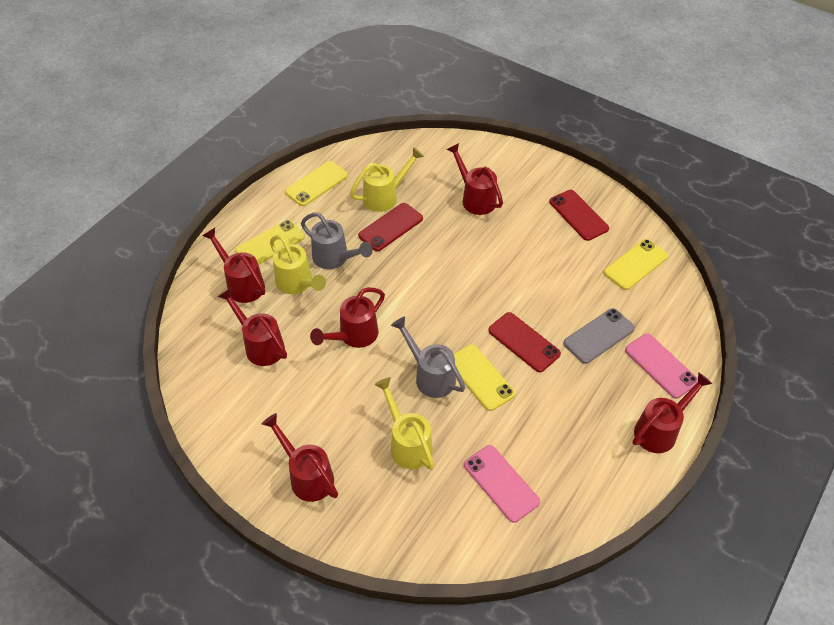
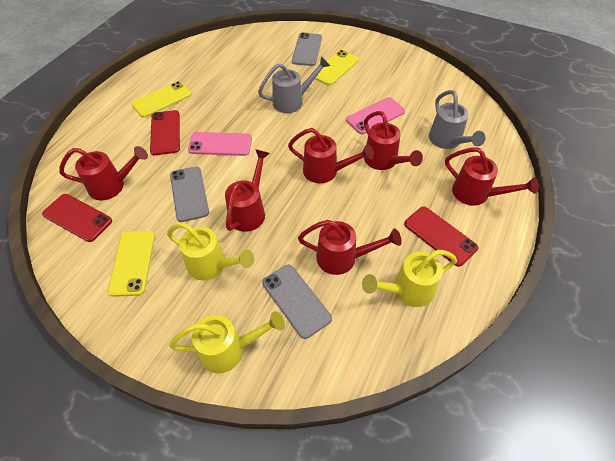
grey phone: 1 -> 3
yellow phone: 4 -> 3

